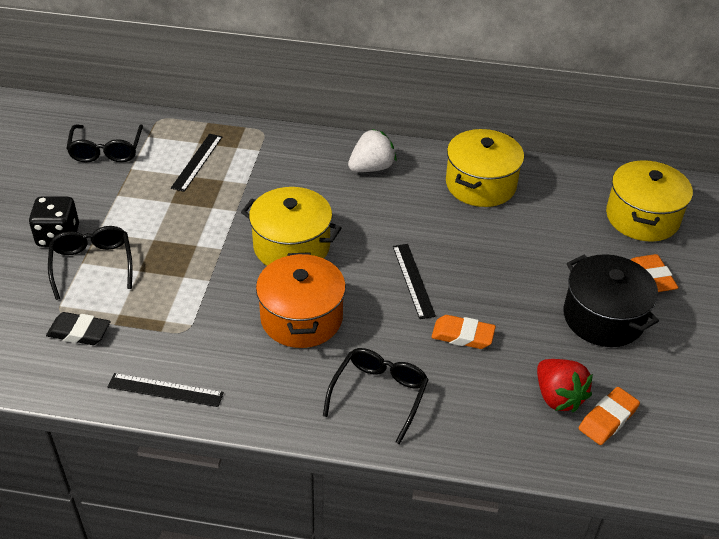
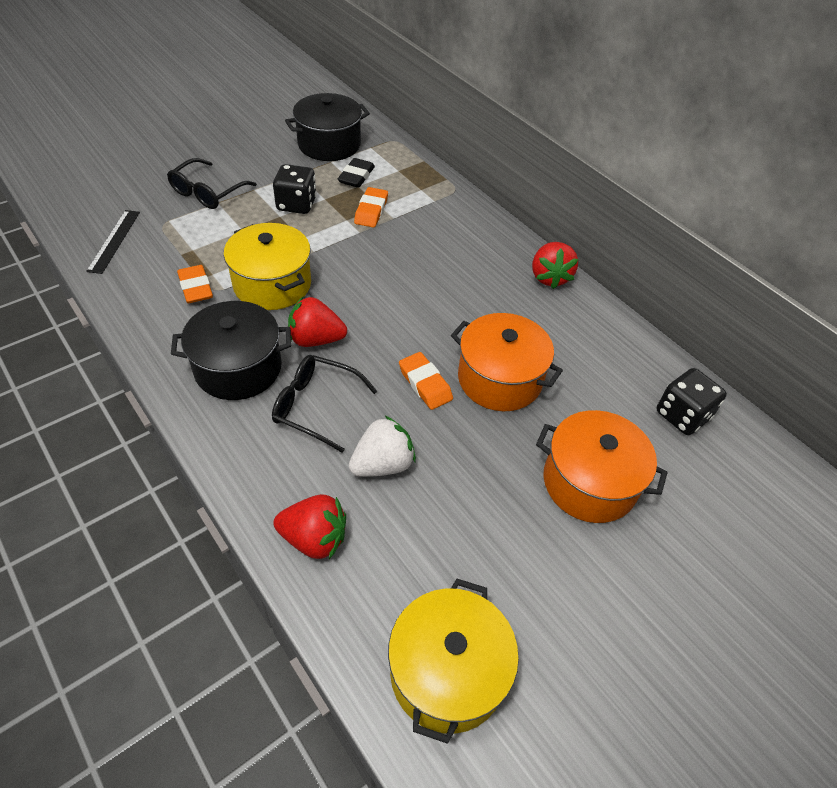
black dice: 1 -> 2
black glasses: 3 -> 2
black pot: 1 -> 2
black ruler: 3 -> 1
orange pot: 1 -> 2
red strawberry: 1 -> 3
yellow pot: 3 -> 2

